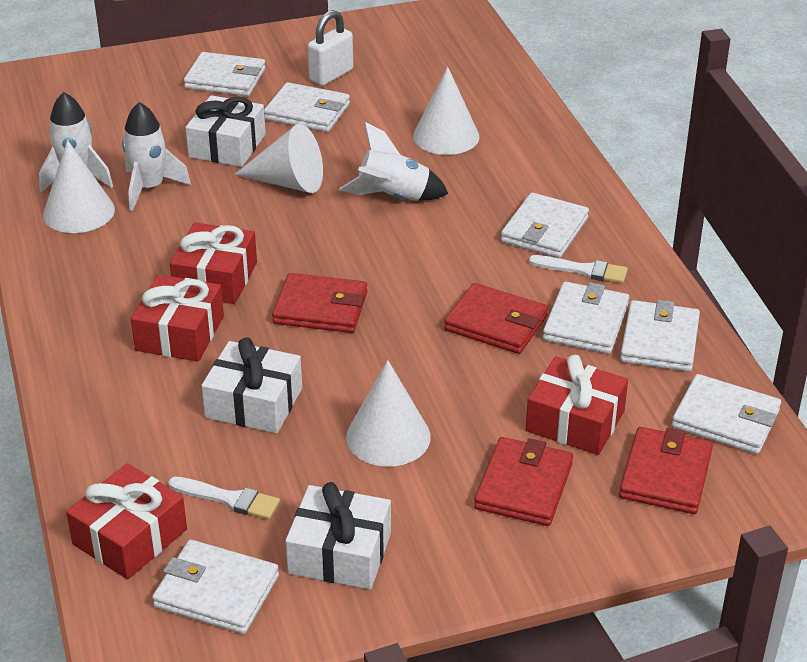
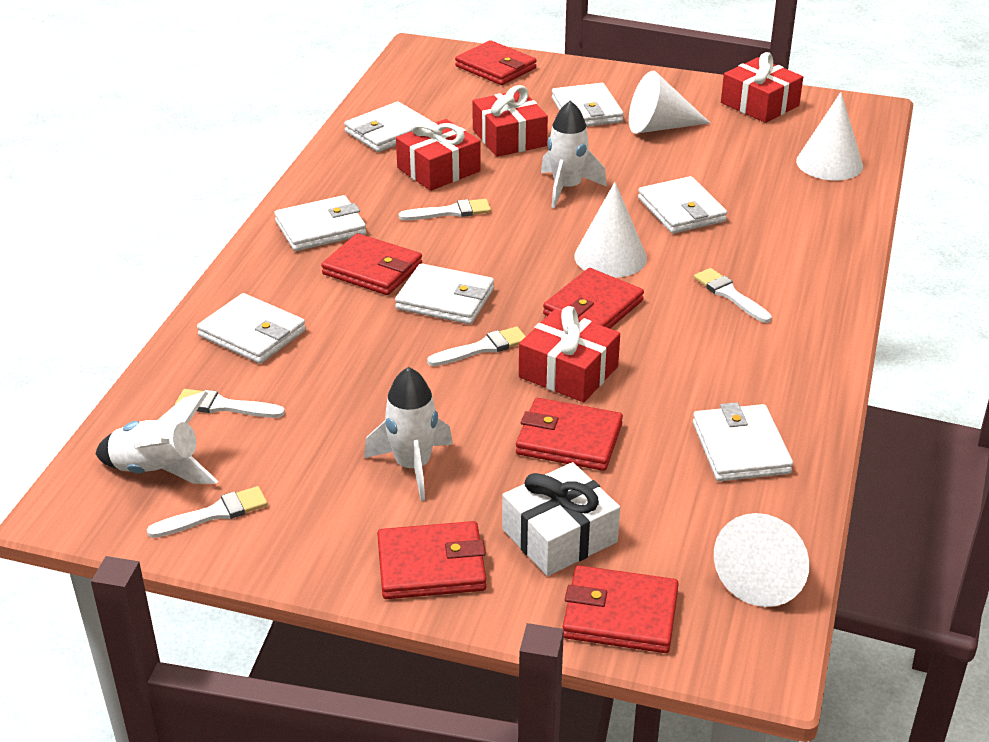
red wallet: 4 -> 6
white brush: 2 -> 5
white gift: 3 -> 1
white padlock: 1 -> 0

